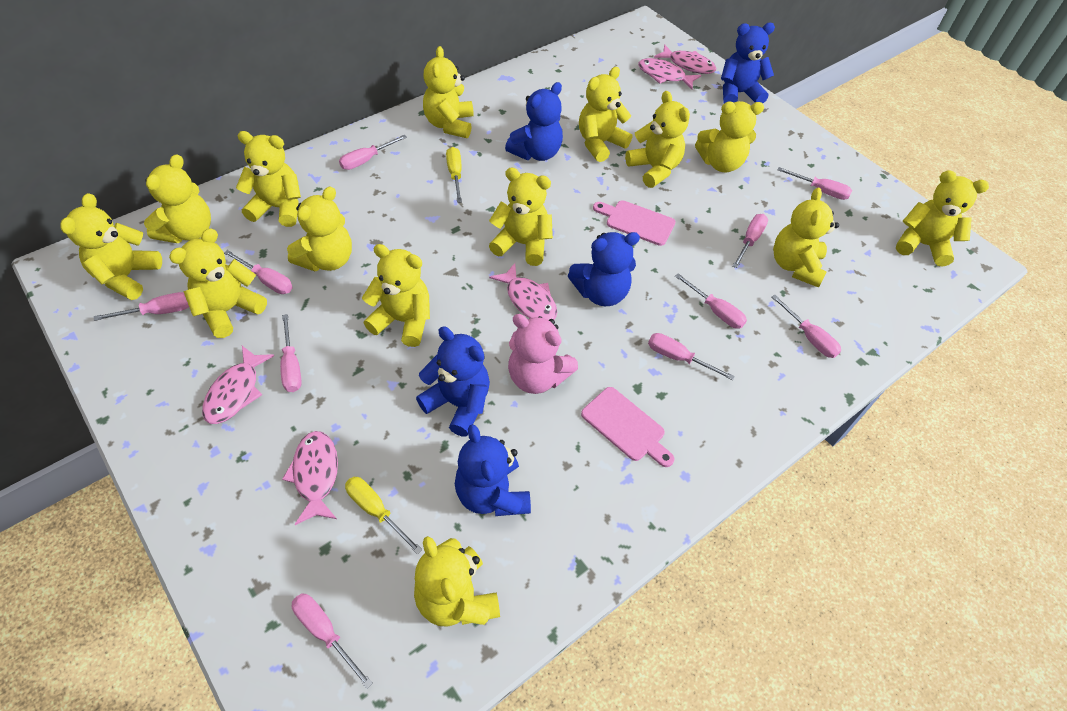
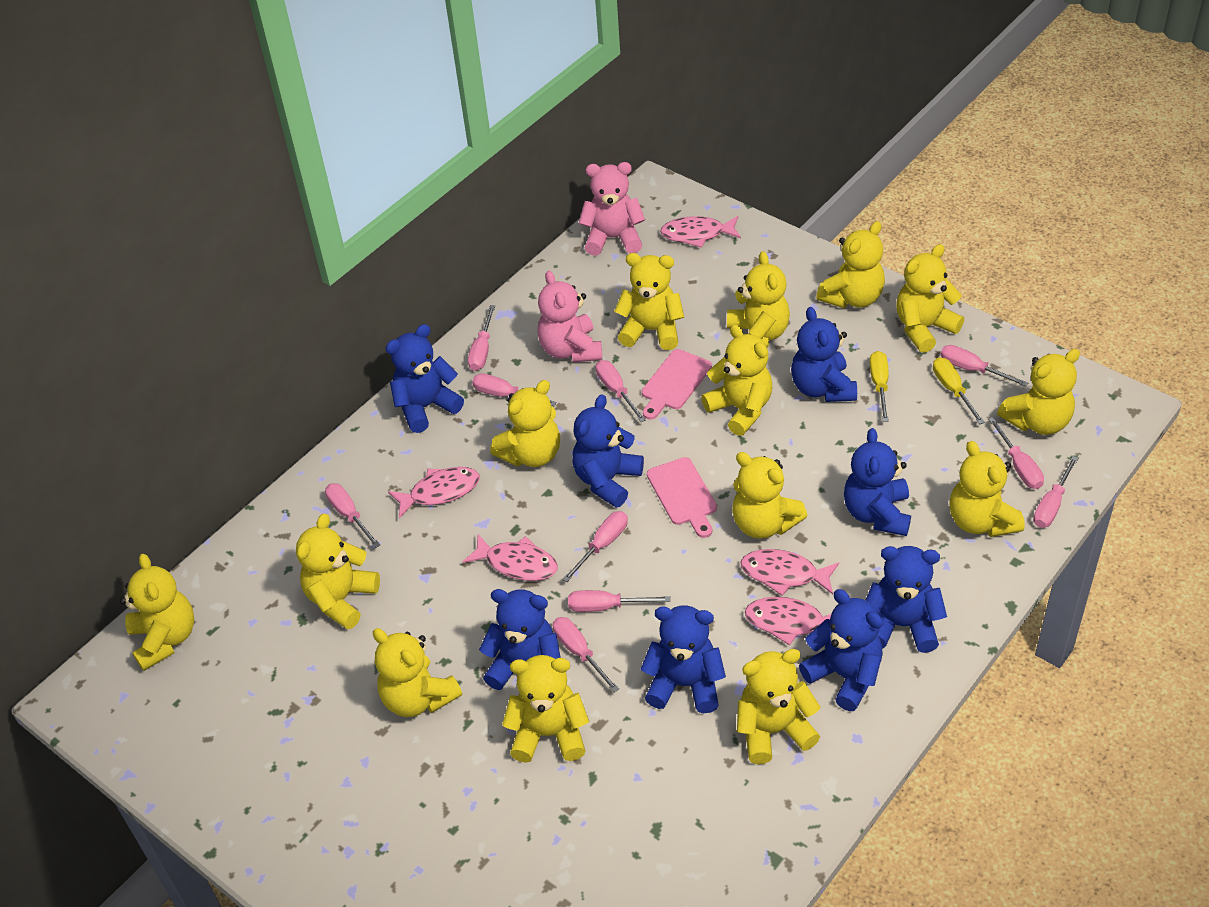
blue teddy bear: 5 -> 8
pink teddy bear: 1 -> 2

